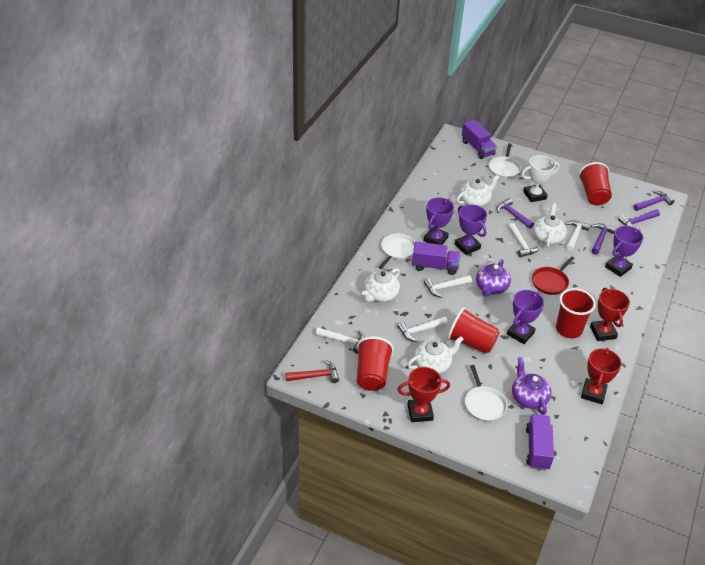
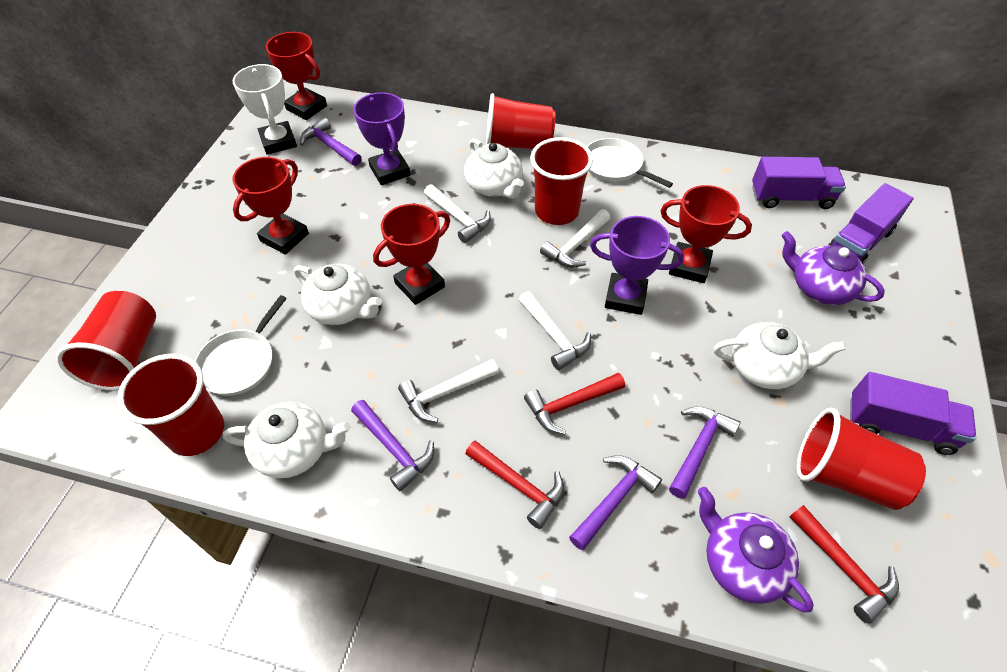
purple trophy: 4 -> 2
red cup: 4 -> 5
red hammer: 1 -> 3
red pan: 1 -> 0
red trophy: 3 -> 4
white hammer: 5 -> 4
white pan: 3 -> 2

